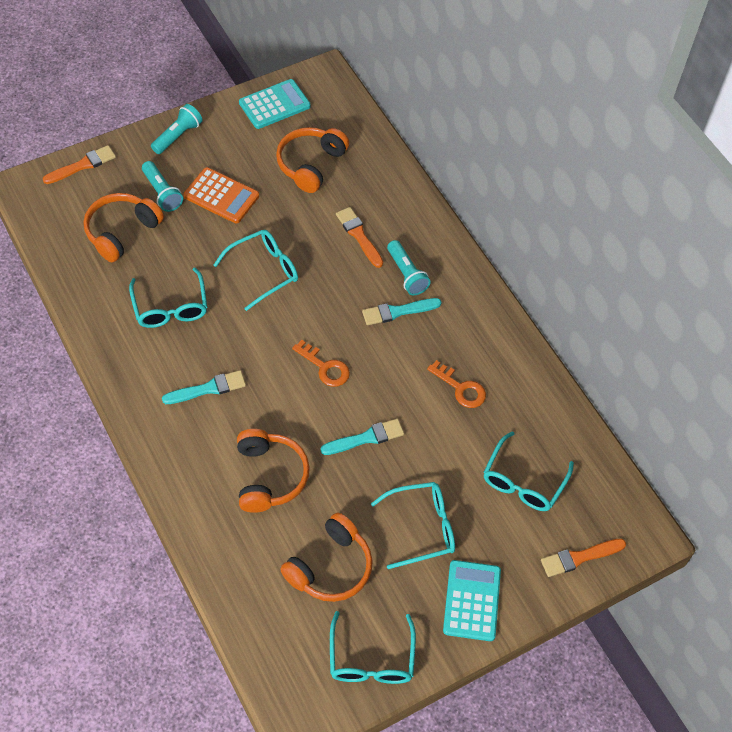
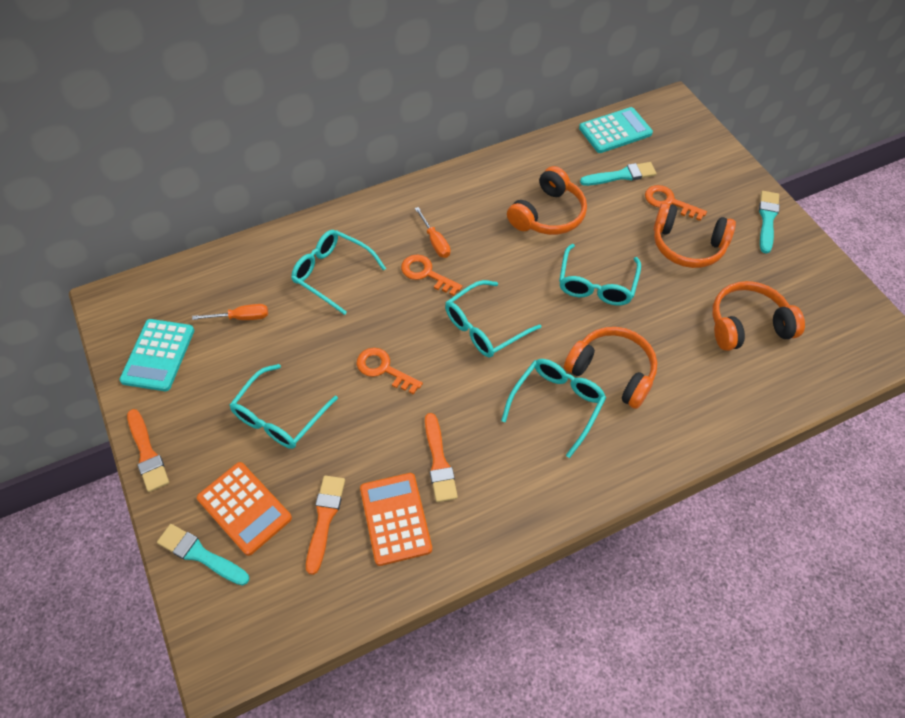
orange calculator: 1 -> 2
orange key: 2 -> 3
orange screwdriver: 0 -> 2
turquoise flashlight: 3 -> 0

